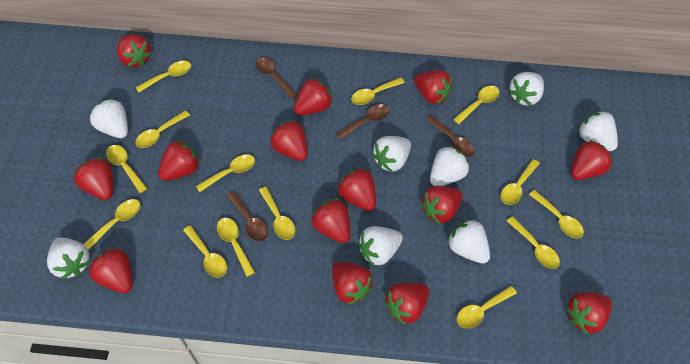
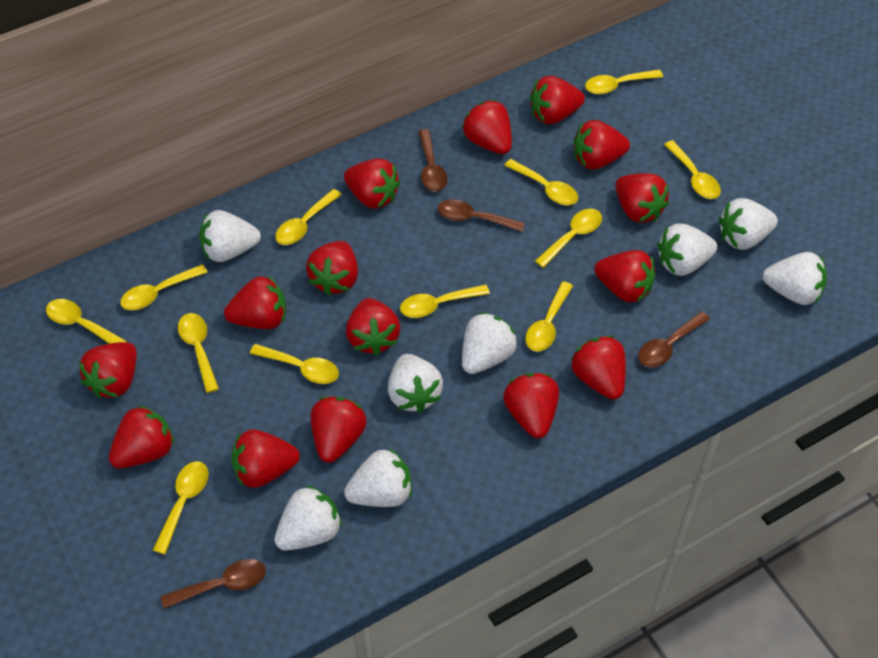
red strawberry: 14 -> 15
yellow spoon: 14 -> 12

